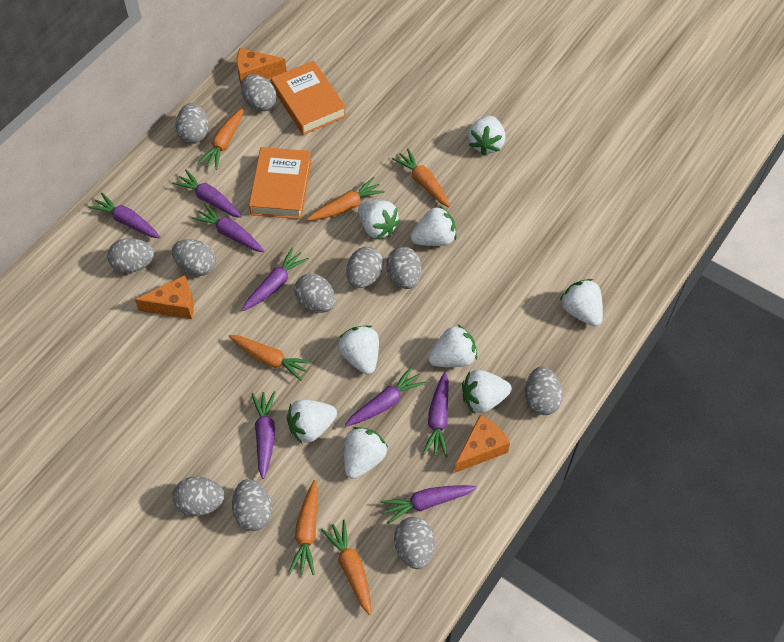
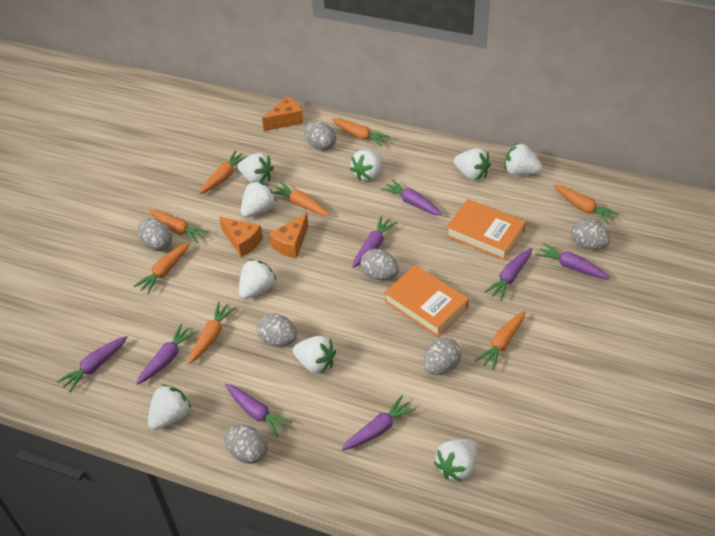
grey egg: 11 -> 7
orange carrot: 6 -> 8

